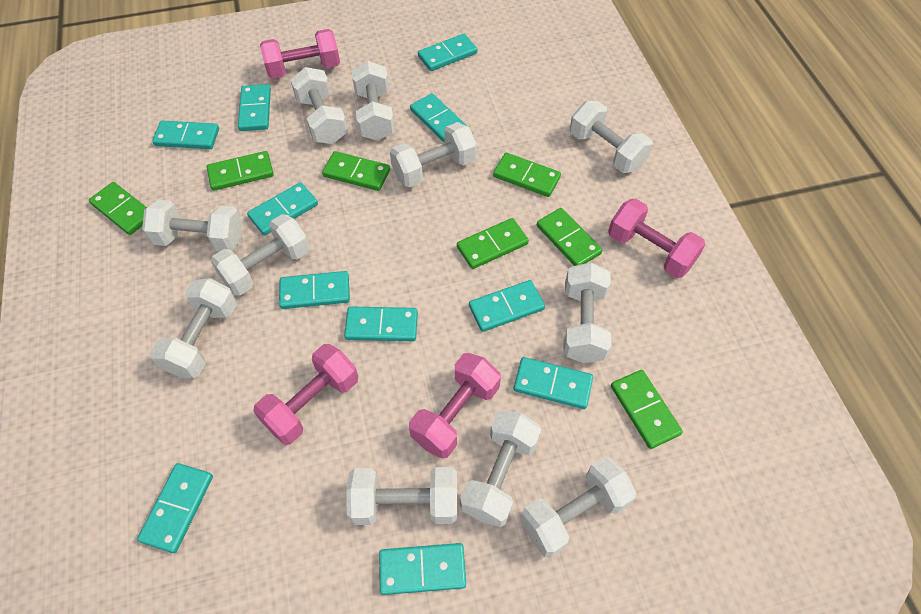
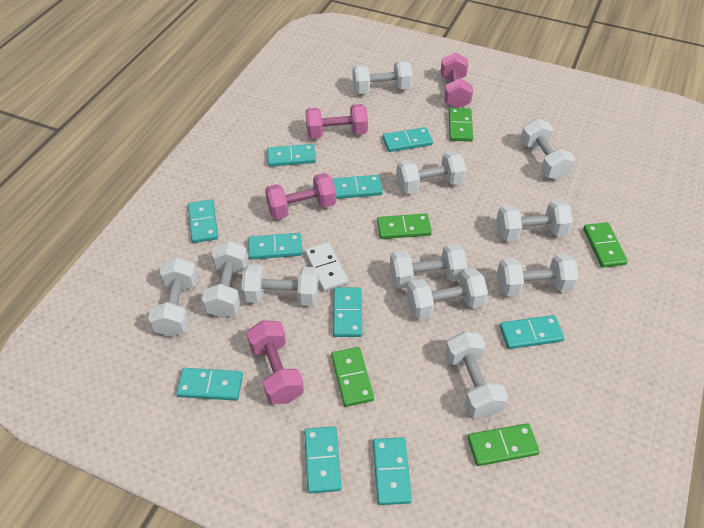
green domino: 7 -> 5
turquoise domino: 11 -> 10
white domino: 0 -> 1

